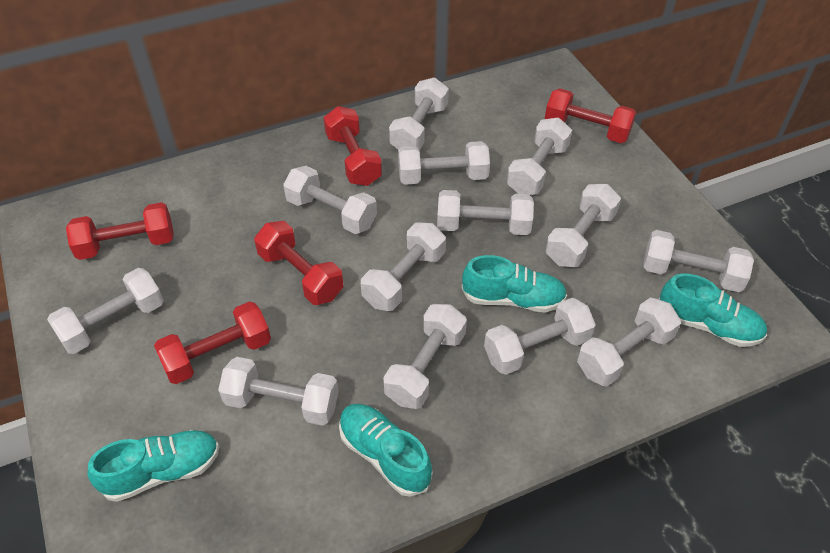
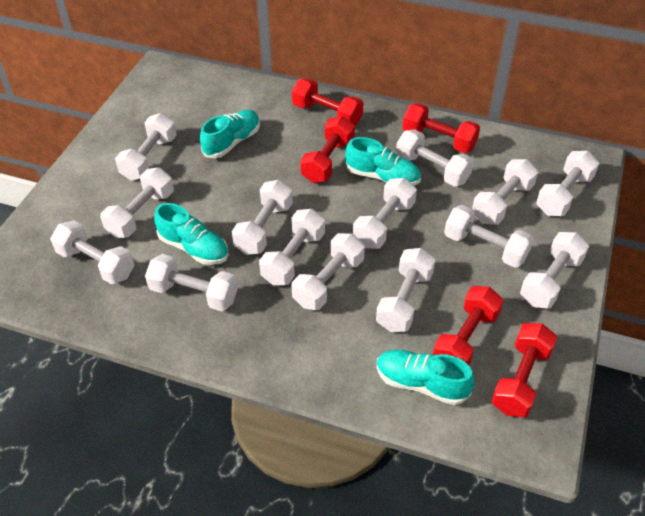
white dumbbell: 13 -> 14

